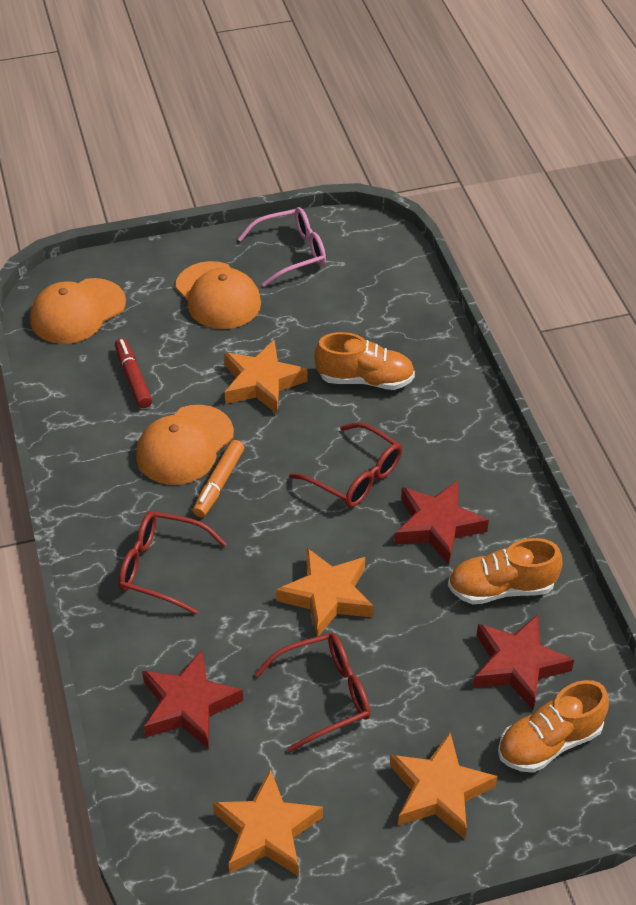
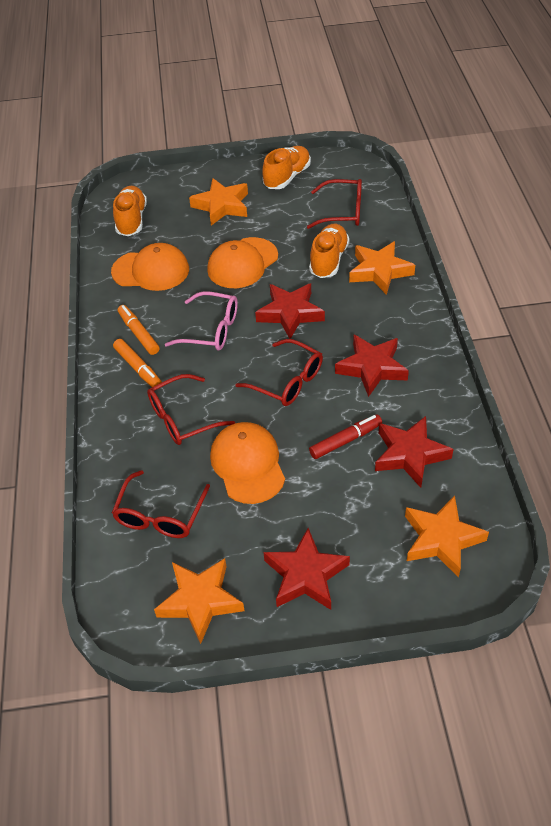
orange marker: 1 -> 2
red glasses: 3 -> 4
red star: 3 -> 4

